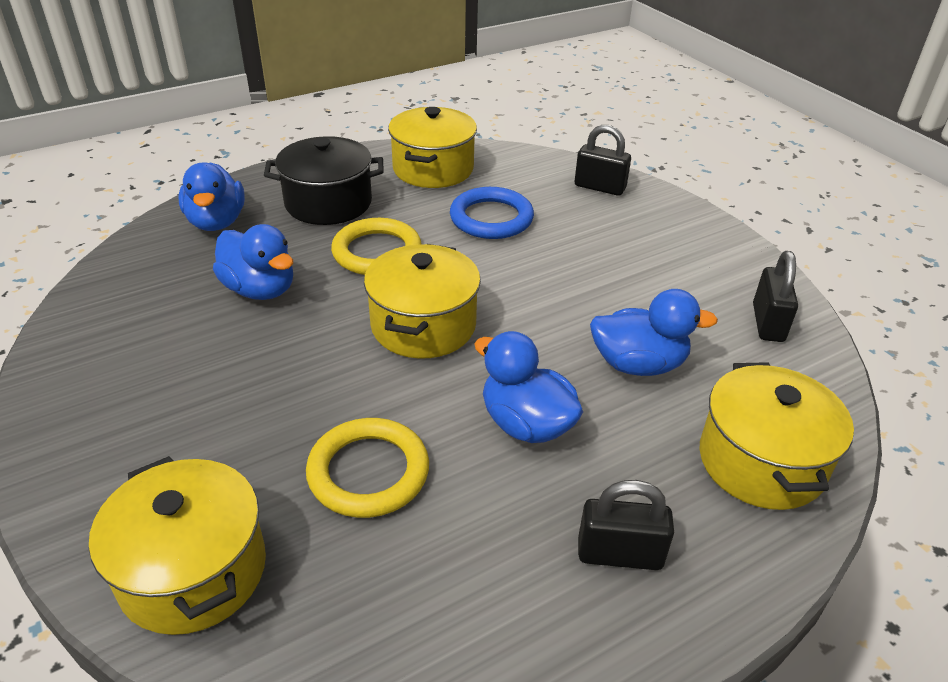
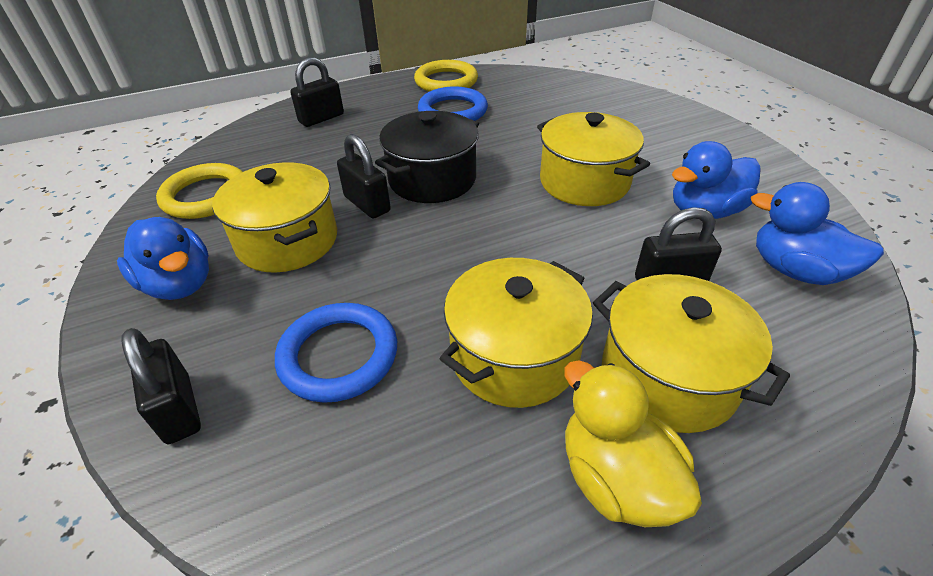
black padlock: 3 -> 4
blue duck: 4 -> 3
blue ring: 1 -> 2
yellow duck: 0 -> 1

